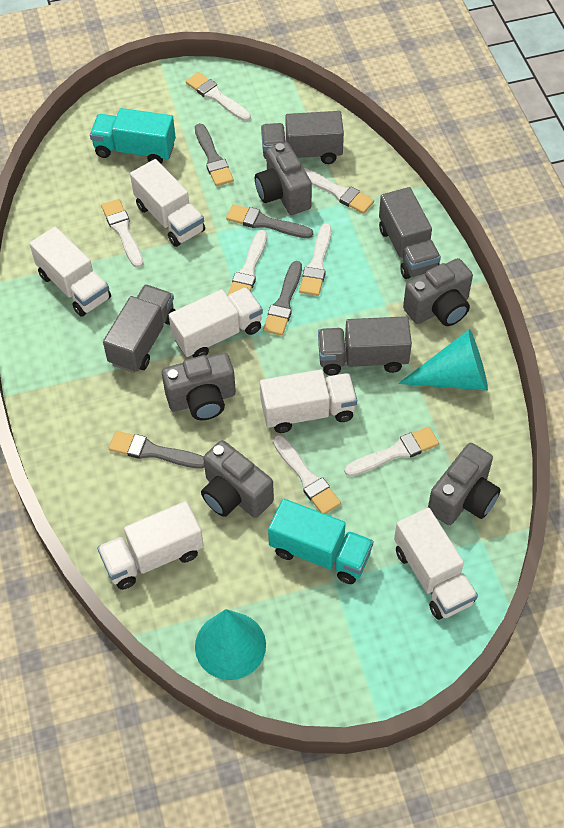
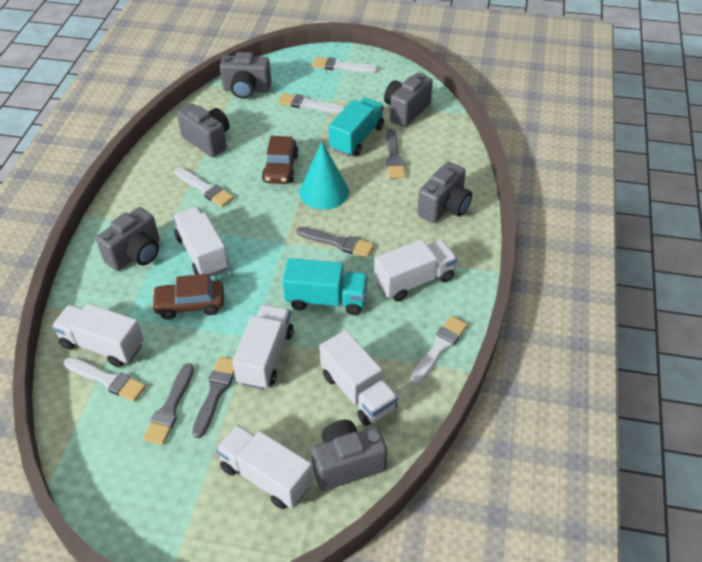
brown car: 0 -> 2
grey camera: 5 -> 6
grey truck: 4 -> 0
turquoise cone: 2 -> 1
white brush: 7 -> 5

